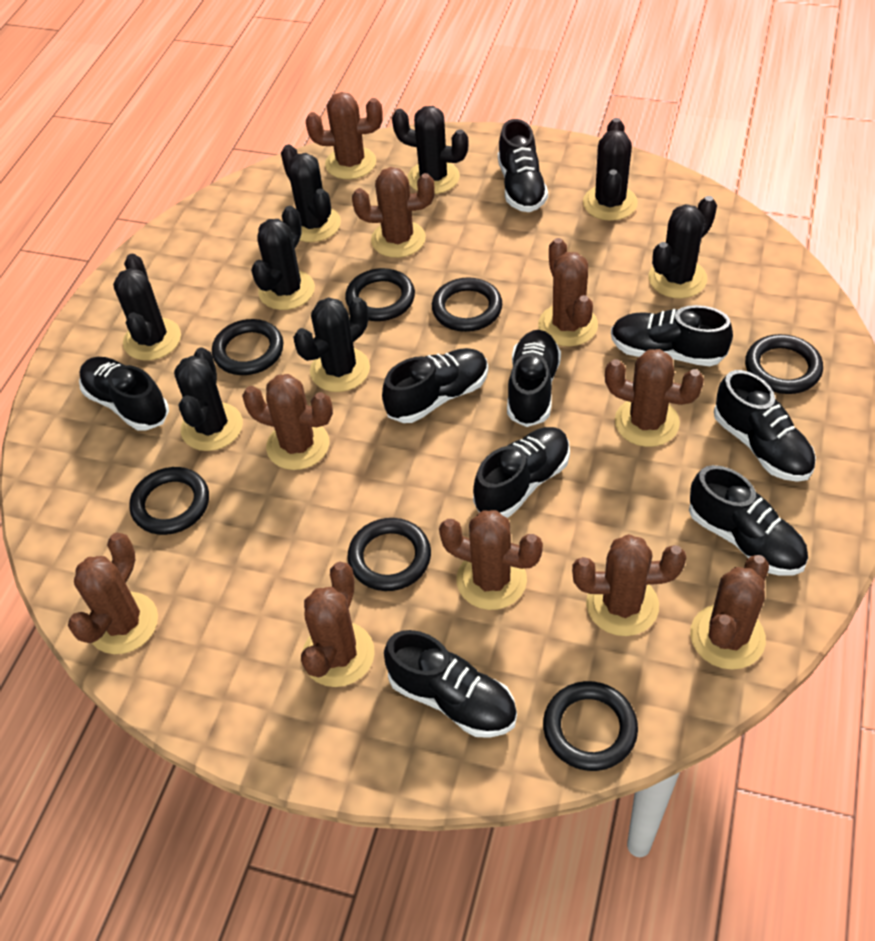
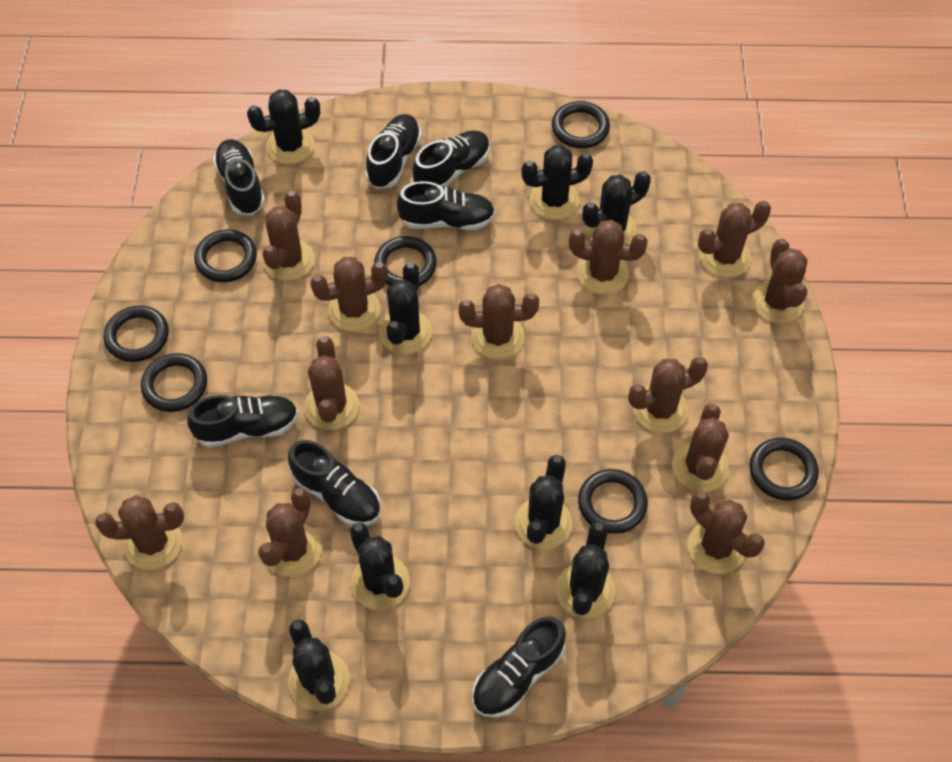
black shoe: 9 -> 7
brown cactus: 10 -> 12

